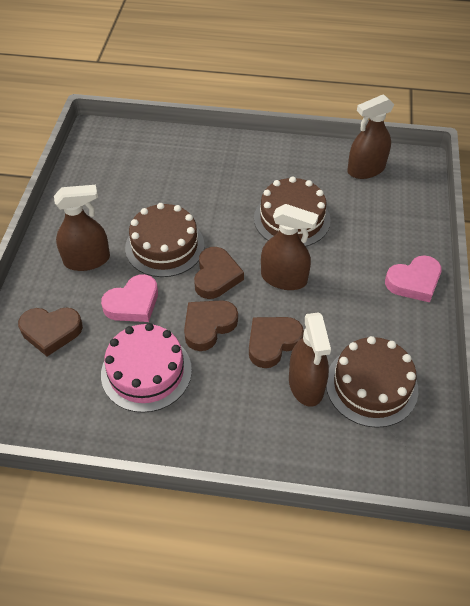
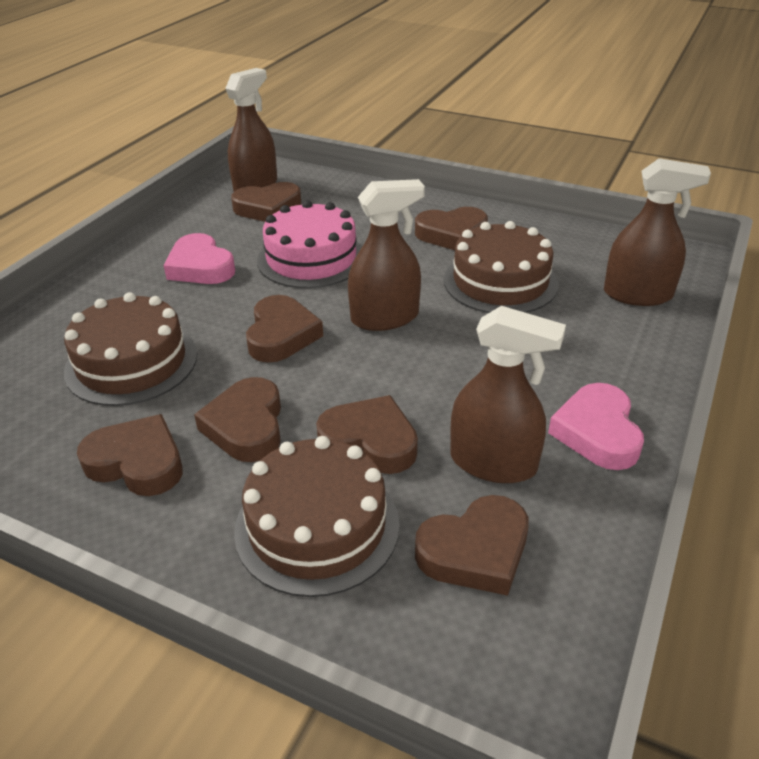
brown heart: 4 -> 7

